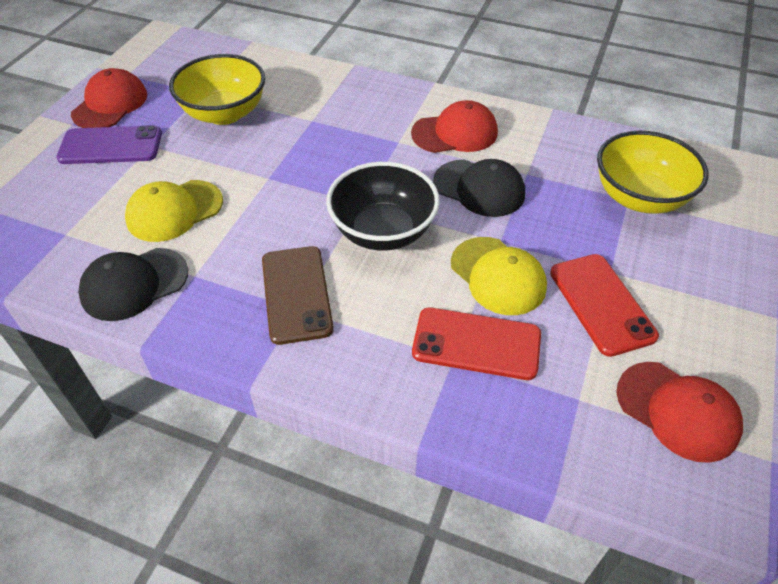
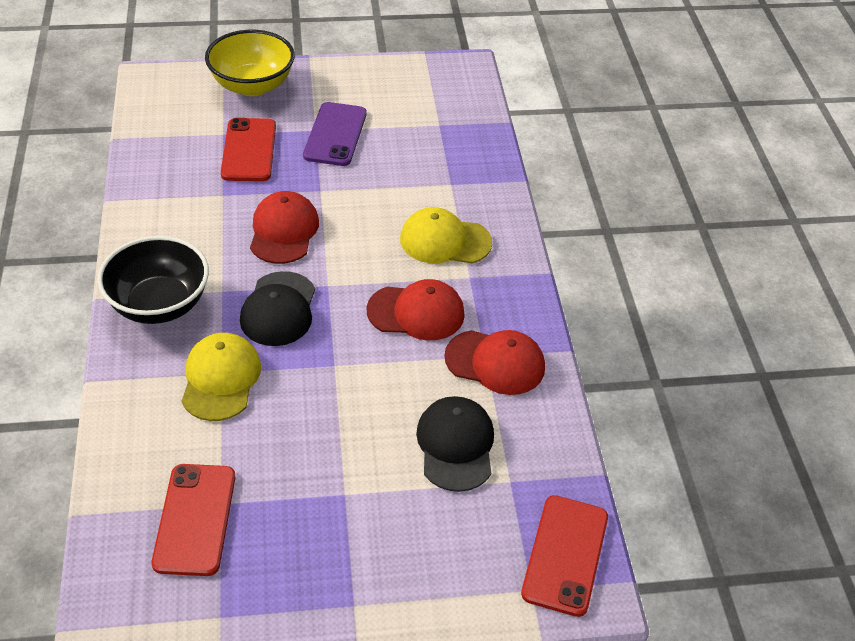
brown phone: 1 -> 0
red phone: 2 -> 3
yellow bowl: 2 -> 1

